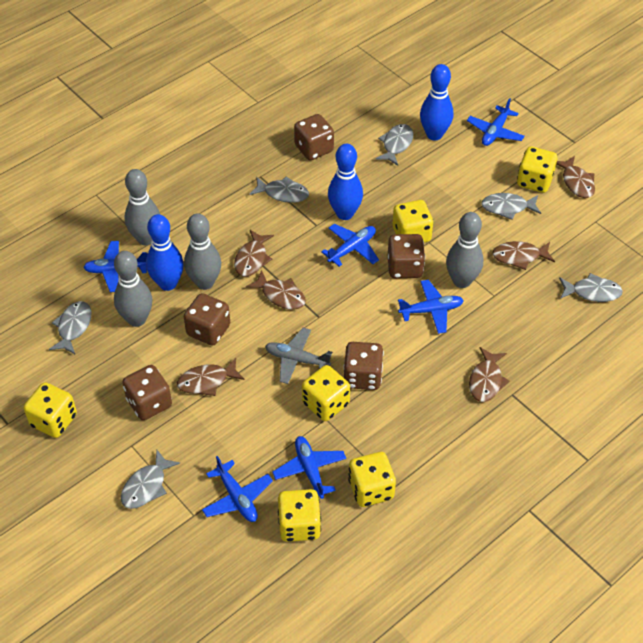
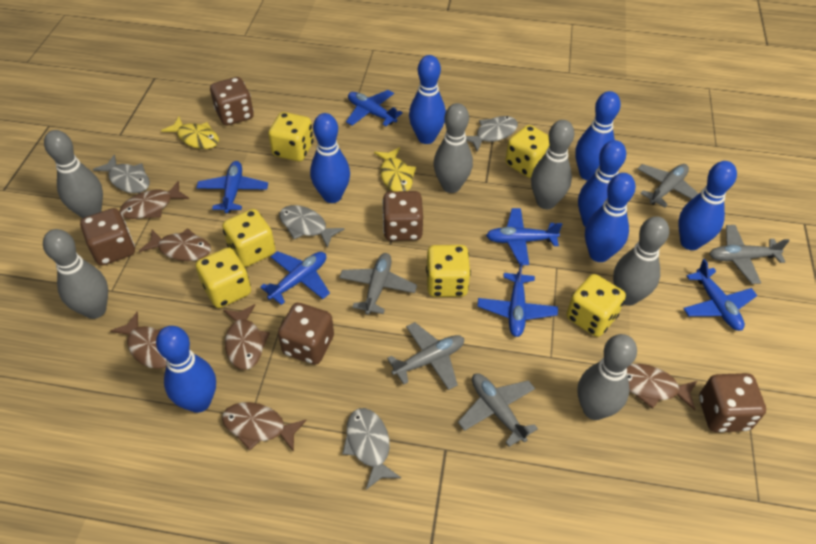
blue bowling pin: 3 -> 7
grey bowling pin: 4 -> 6
grey fish: 6 -> 4
grey plane: 1 -> 5
yellow fish: 0 -> 2

